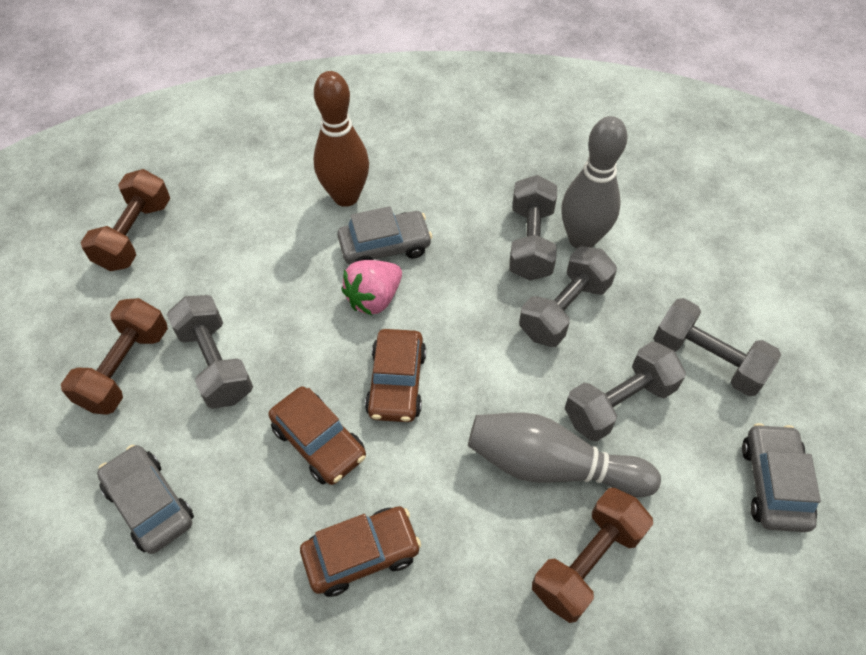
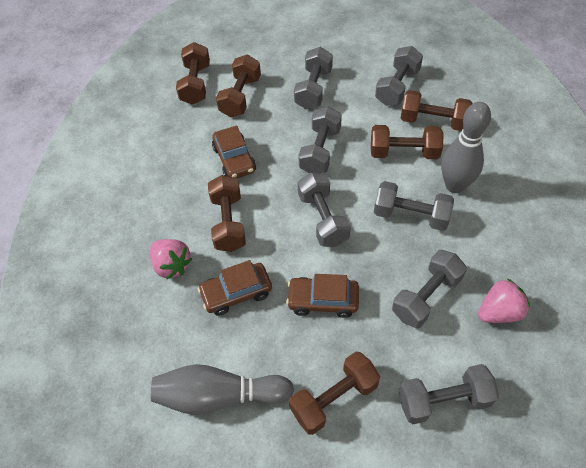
brown bowling pin: 1 -> 0
brown dumbbell: 3 -> 6
grey car: 3 -> 0
grey dumbbell: 5 -> 7
pink strawberry: 1 -> 2

